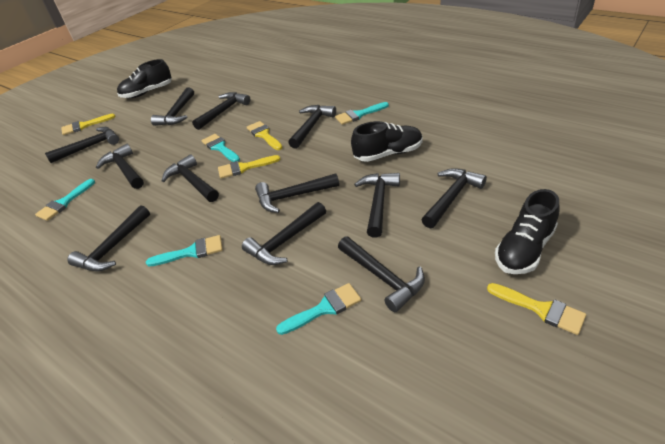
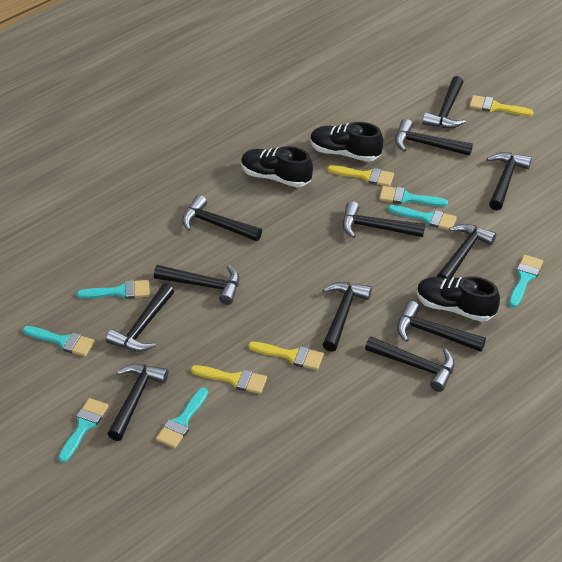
turquoise brush: 5 -> 7

